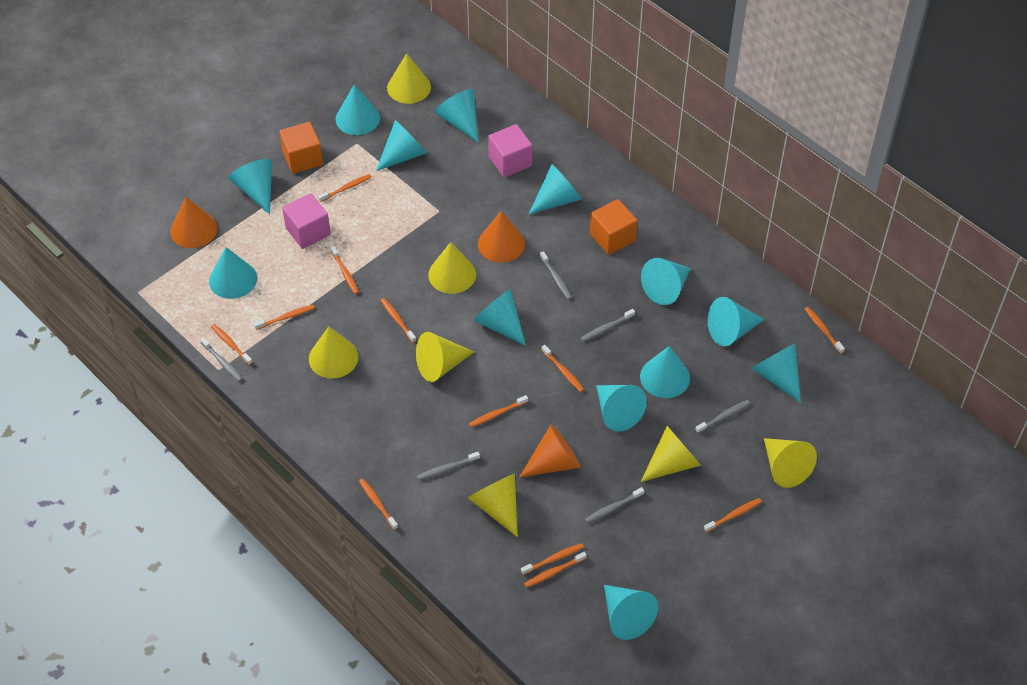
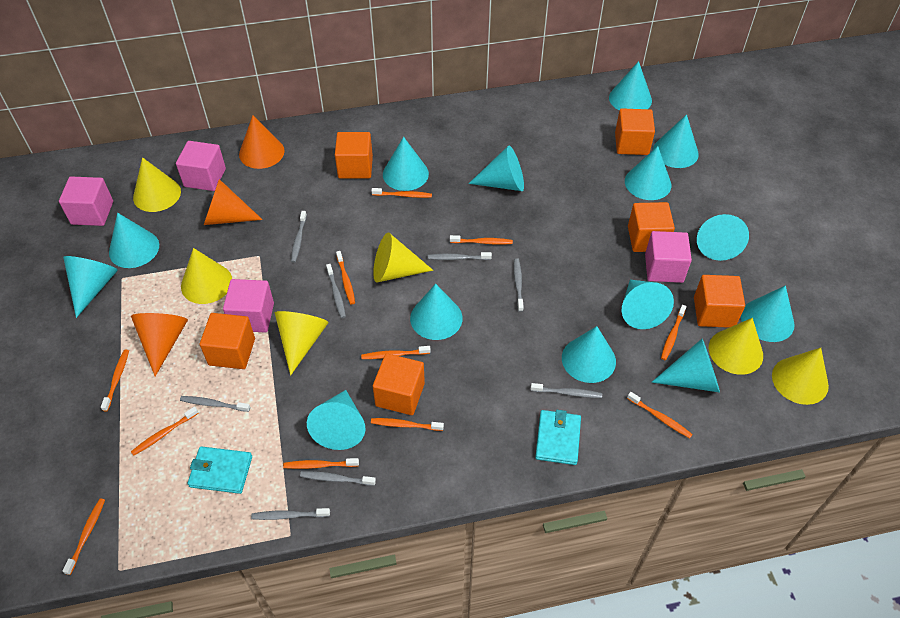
grey toothbrush: 6 -> 8
orange cube: 2 -> 6
orange toothbrush: 12 -> 11
pink cube: 2 -> 4
turquoise cone: 13 -> 14
turquoise wallet: 0 -> 2
yellow cone: 7 -> 6

